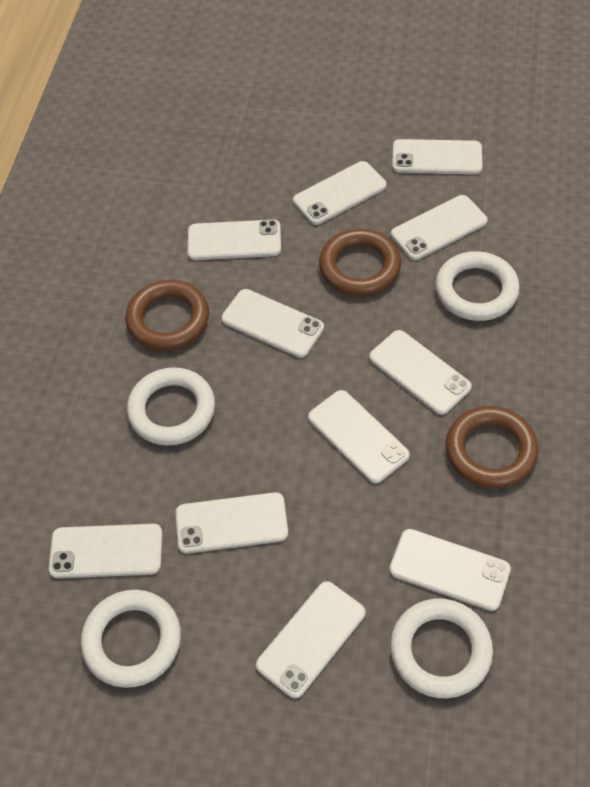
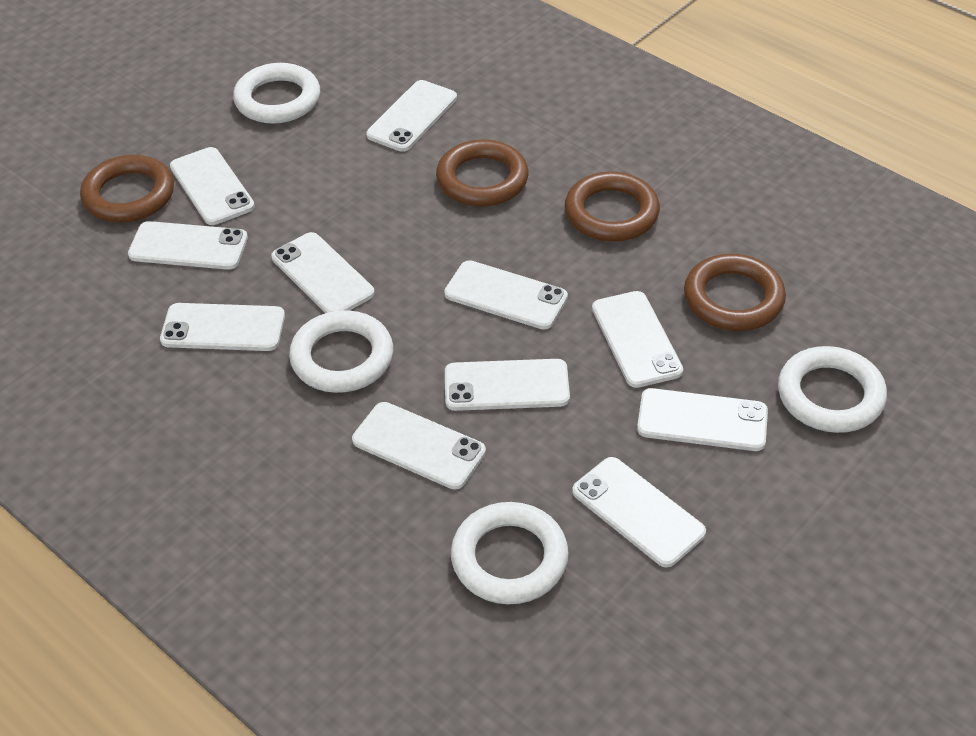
brown ring: 3 -> 4

